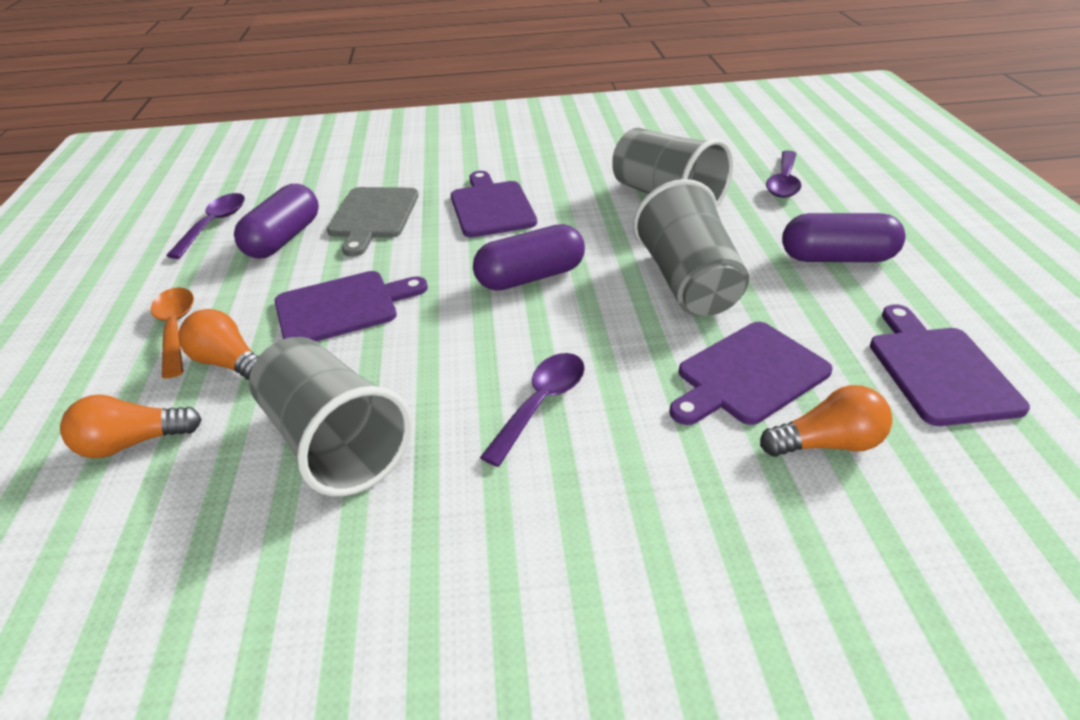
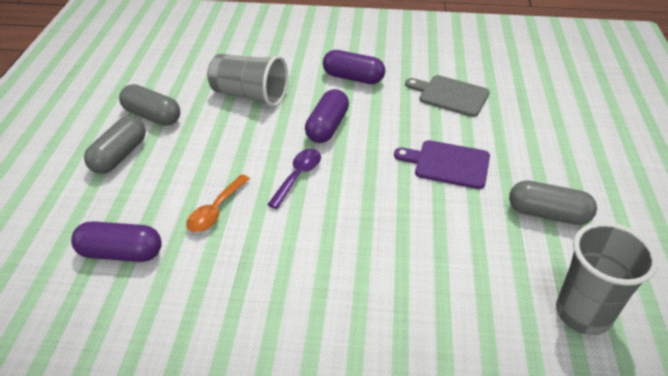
grey capsule: 0 -> 3
grey cup: 3 -> 2
orange light bulb: 3 -> 0
purple cutting board: 4 -> 1
purple spoon: 3 -> 1

